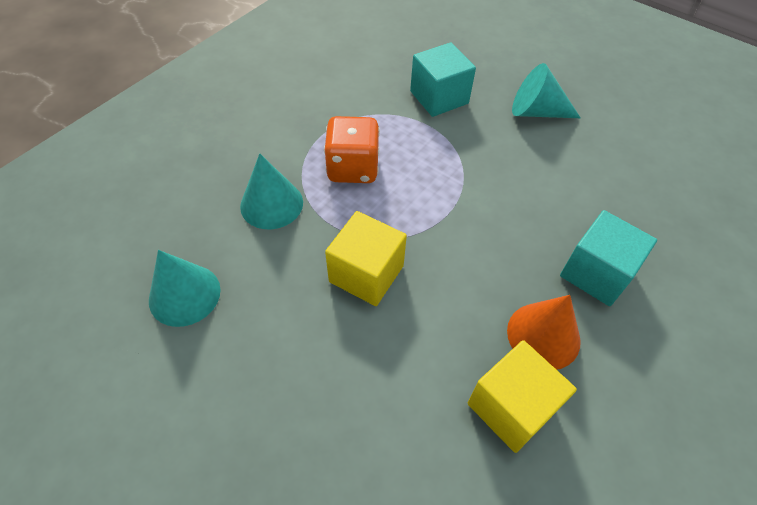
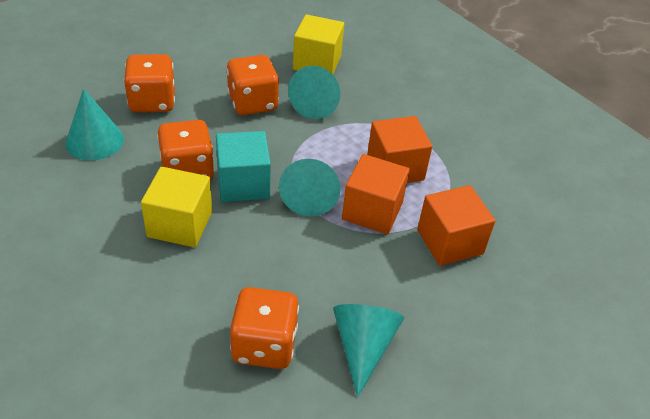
orange cone: 1 -> 0
orange cube: 0 -> 3
orange dice: 1 -> 4
turquoise cone: 3 -> 4
turquoise cube: 2 -> 1

